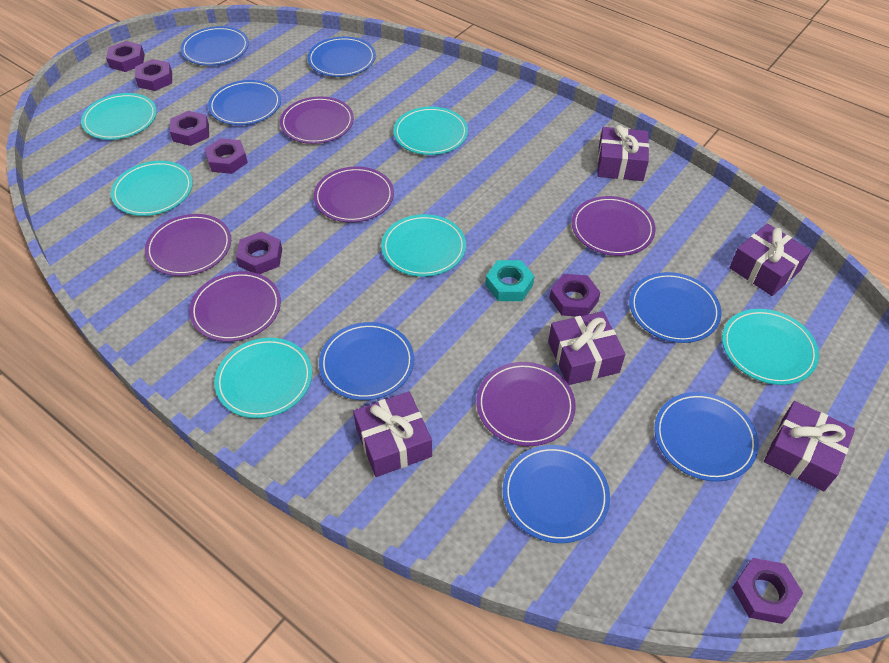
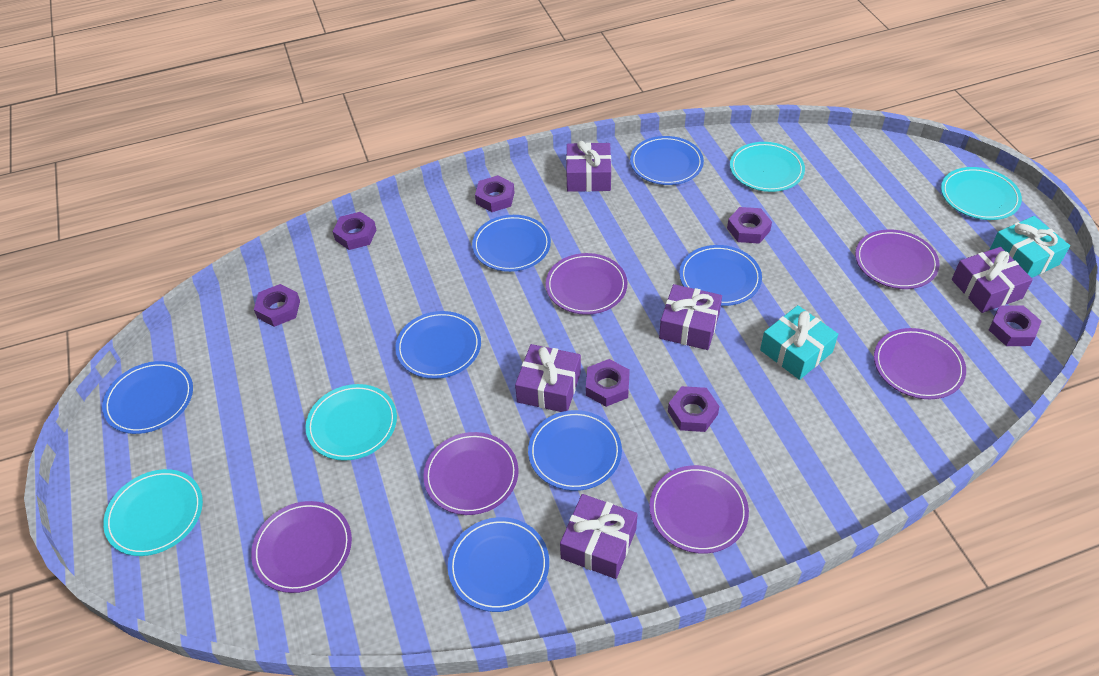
turquoise gift: 0 -> 2
turquoise nut: 1 -> 0
turquoise plate: 6 -> 4

